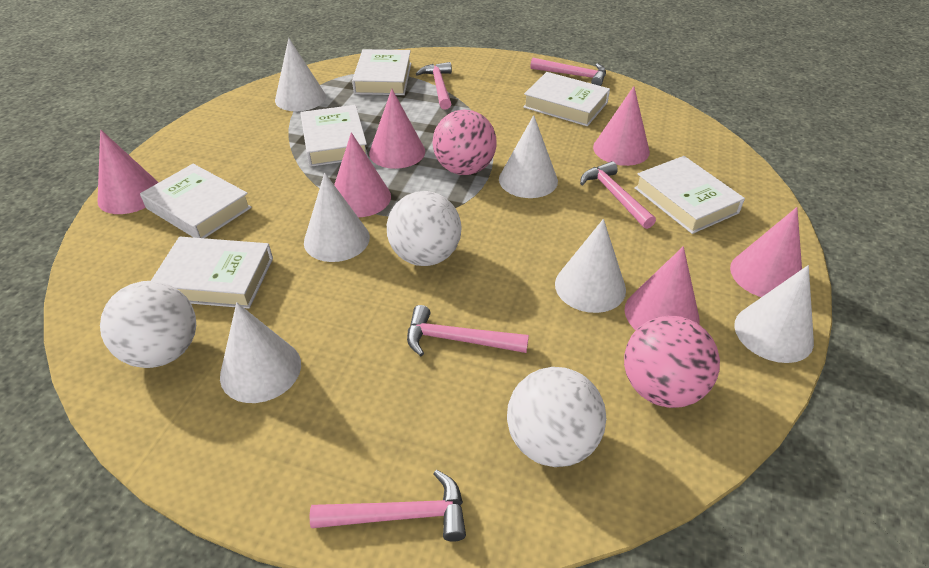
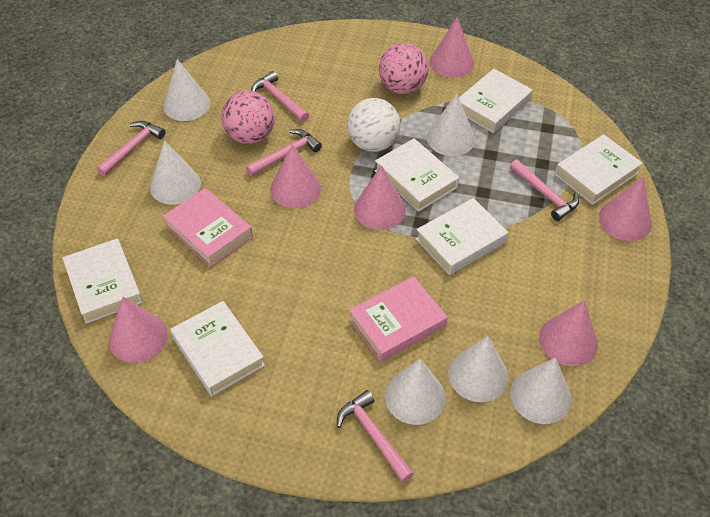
pink book: 0 -> 2
white ball: 3 -> 1

